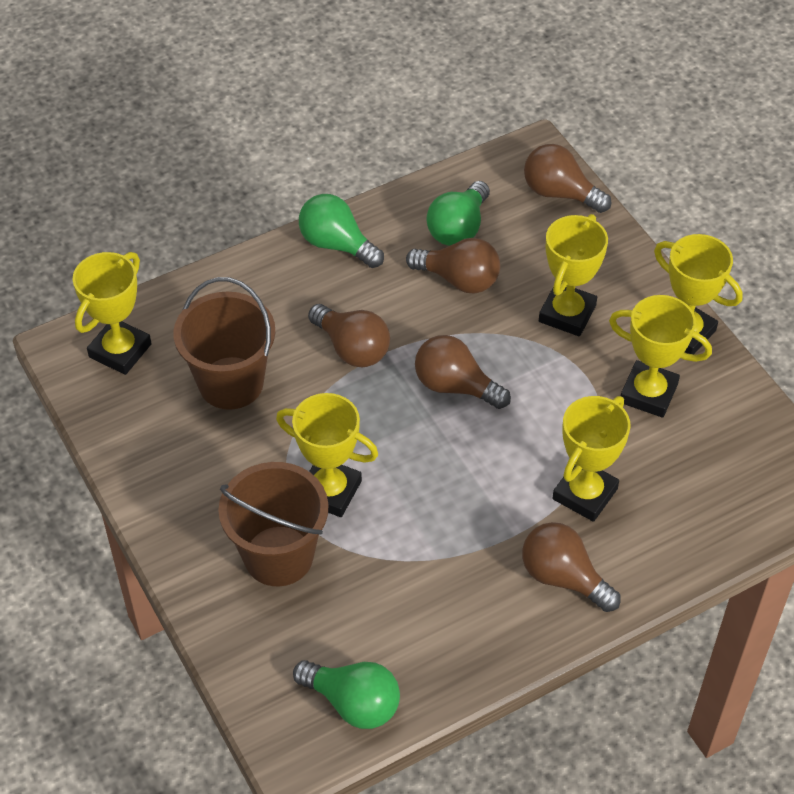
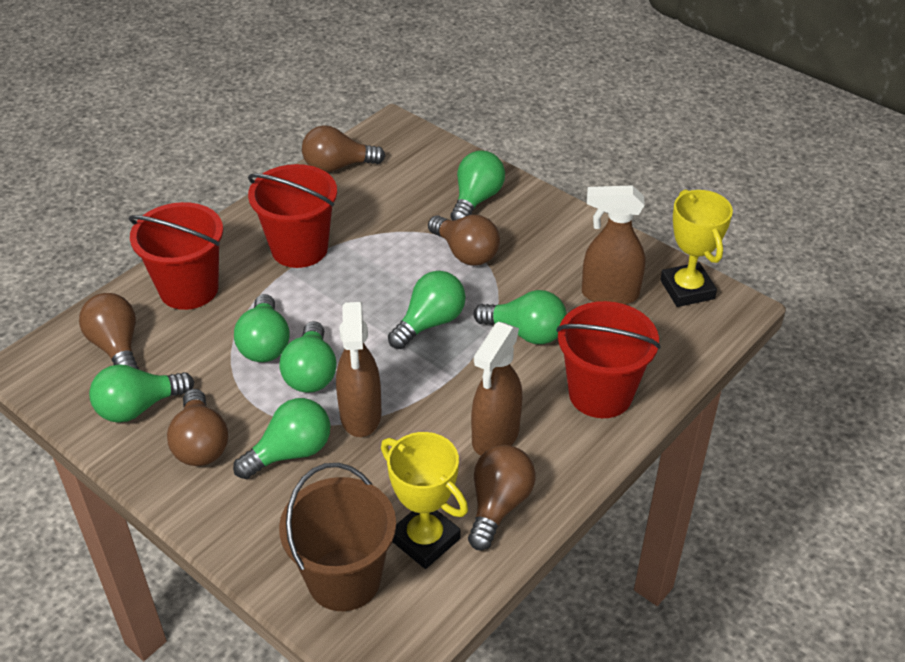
brown bucket: 2 -> 1
brown spray bottle: 0 -> 3
green light bulb: 3 -> 7
red bucket: 0 -> 3
yellow trophy: 6 -> 2

